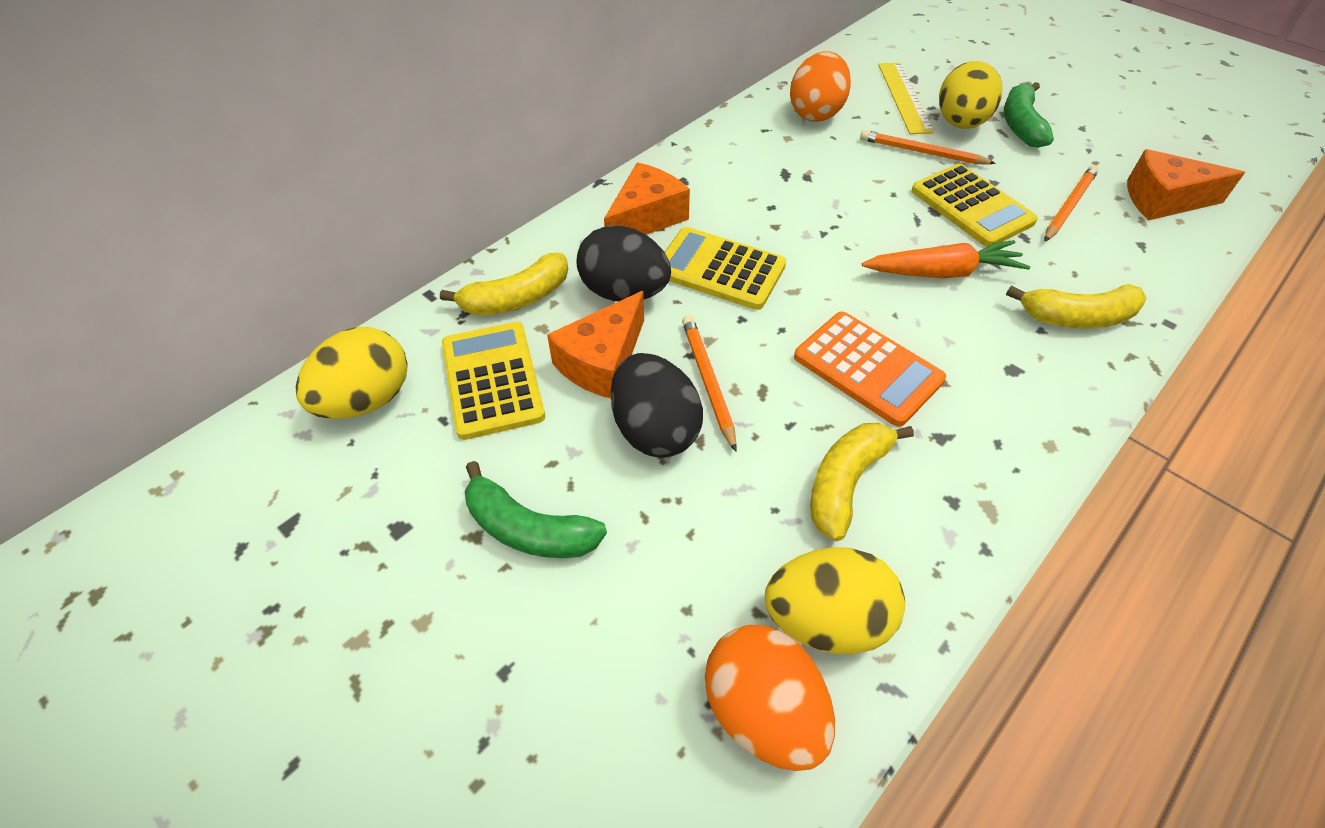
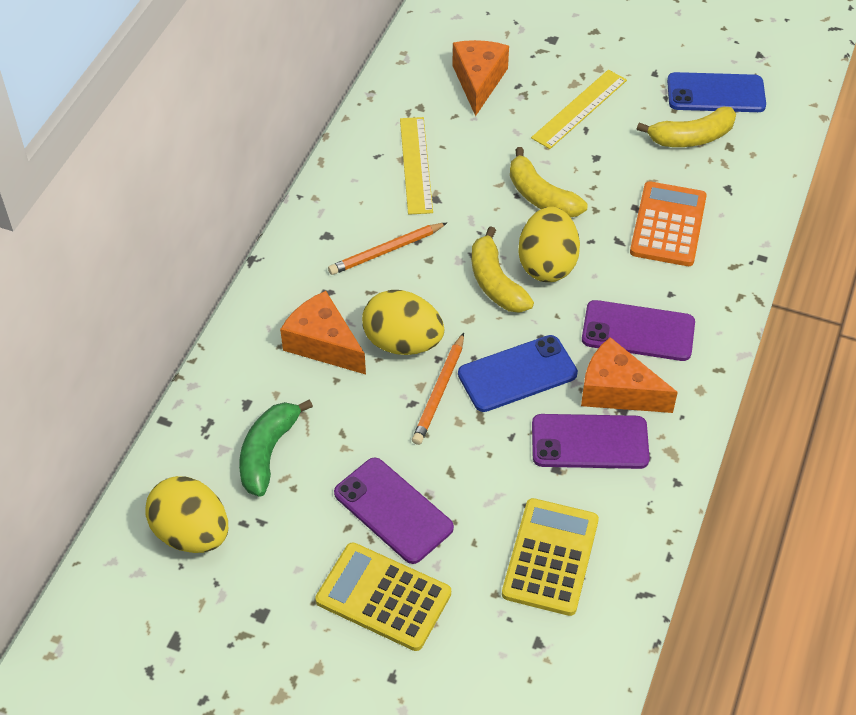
black egg: 2 -> 0
blue phone: 0 -> 2
green banana: 2 -> 1
orange carrot: 1 -> 0
orange egg: 2 -> 0
orange pencil: 3 -> 2
purple phone: 0 -> 3
yellow calculator: 3 -> 2
yellow ruler: 1 -> 2

